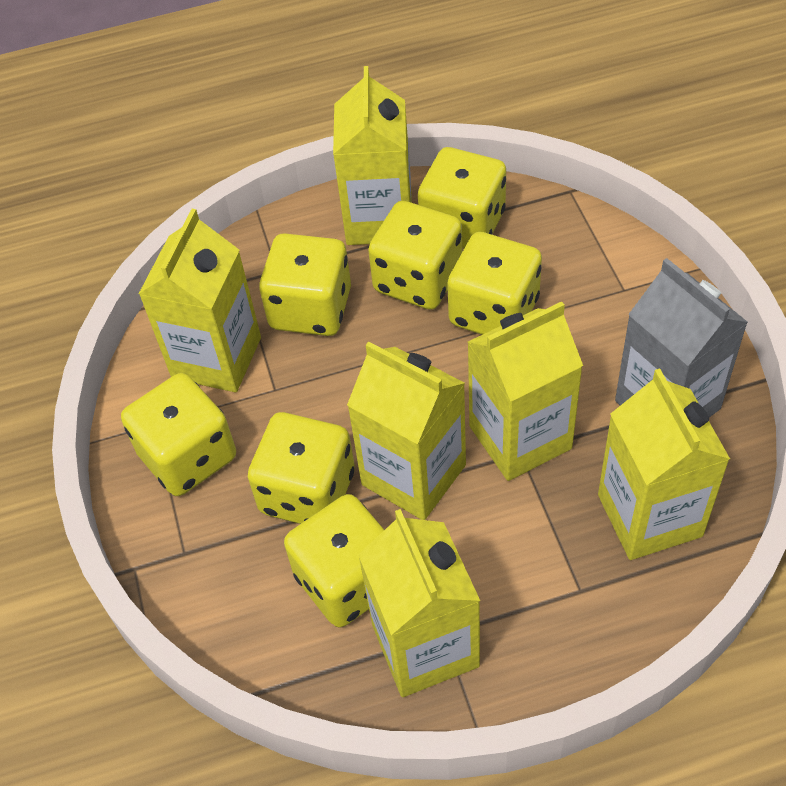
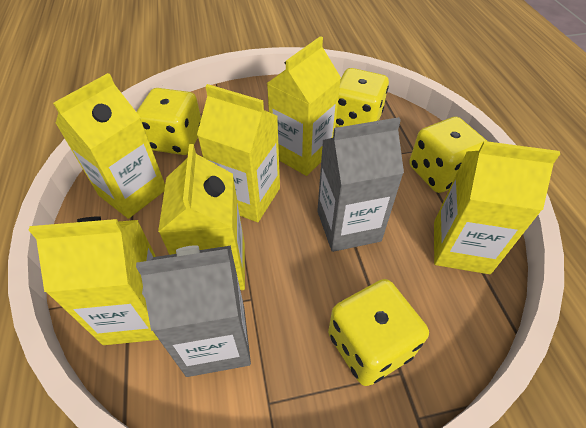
grey carton: 1 -> 2
yellow dice: 7 -> 4

